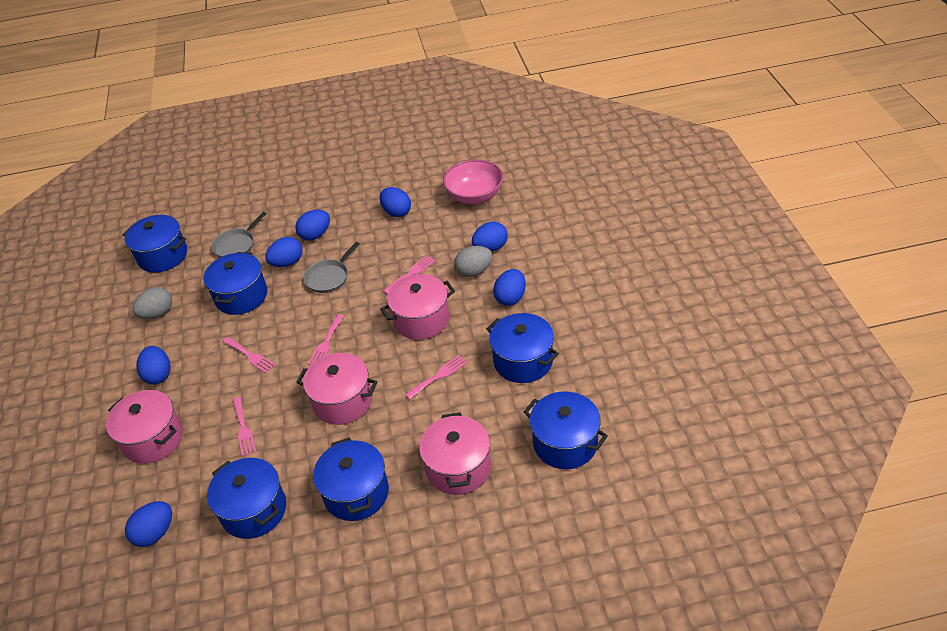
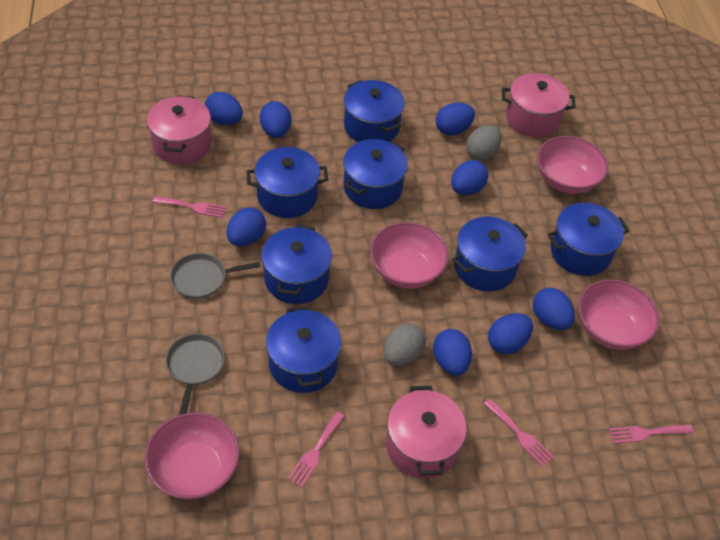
blue egg: 7 -> 8
blue pot: 6 -> 7
pink bowl: 1 -> 4
pink fork: 5 -> 4
pink pot: 4 -> 3

